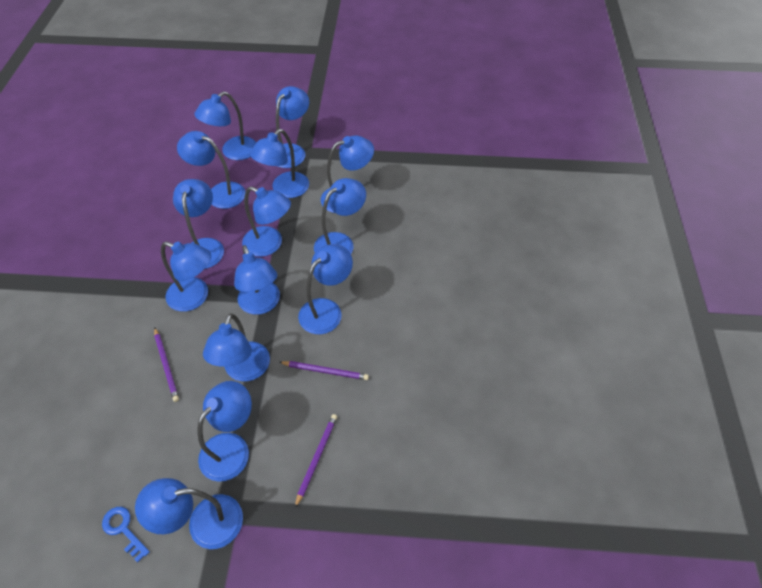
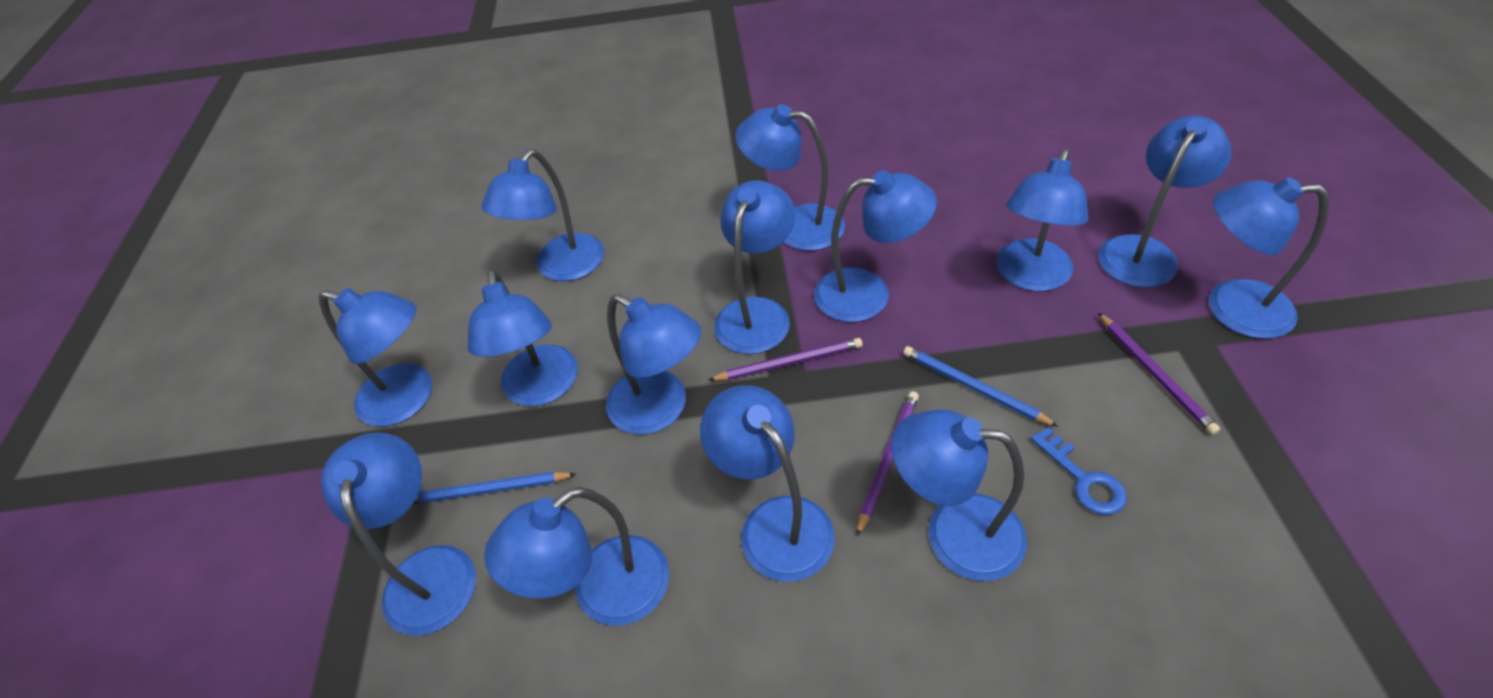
blue pencil: 0 -> 2

